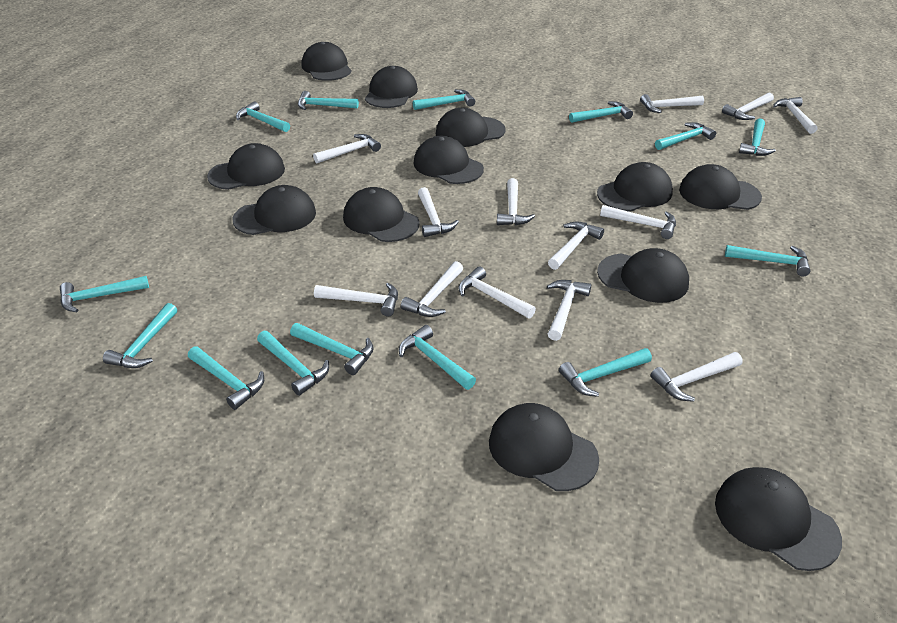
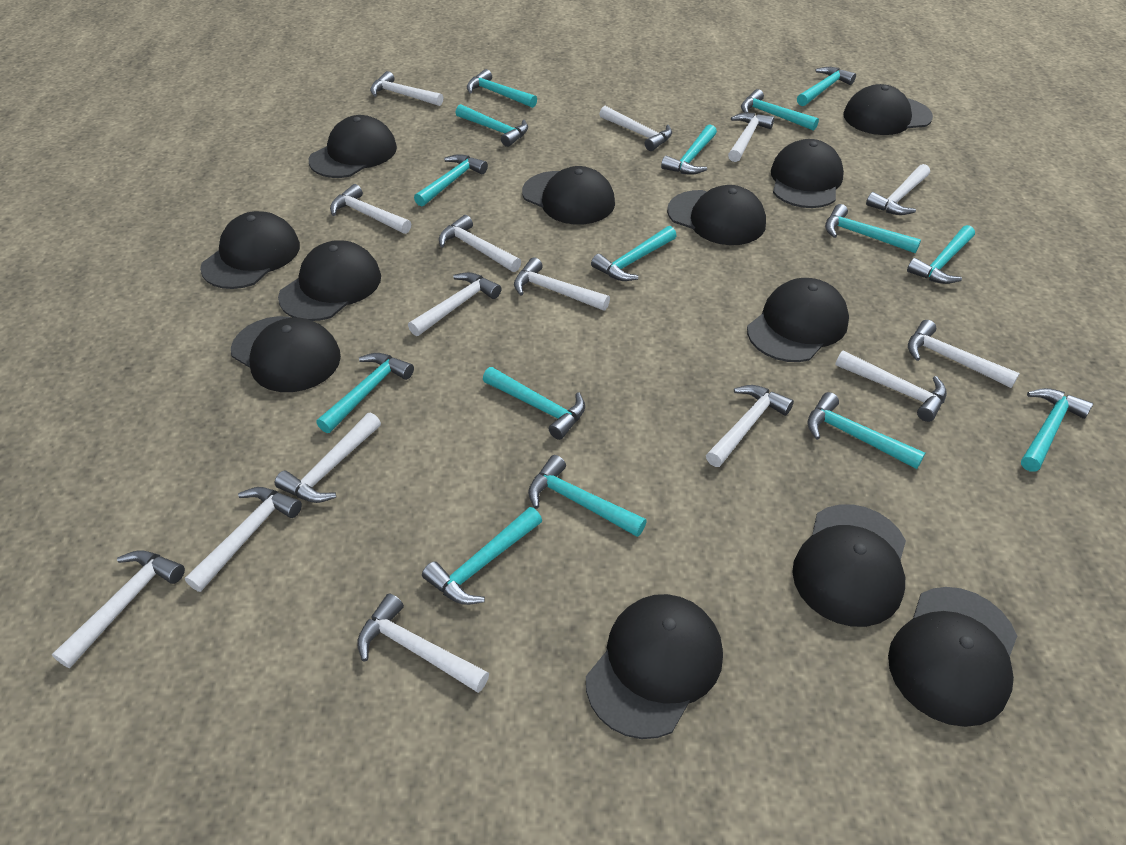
turquoise hammer: 14 -> 15
white hammer: 13 -> 15

